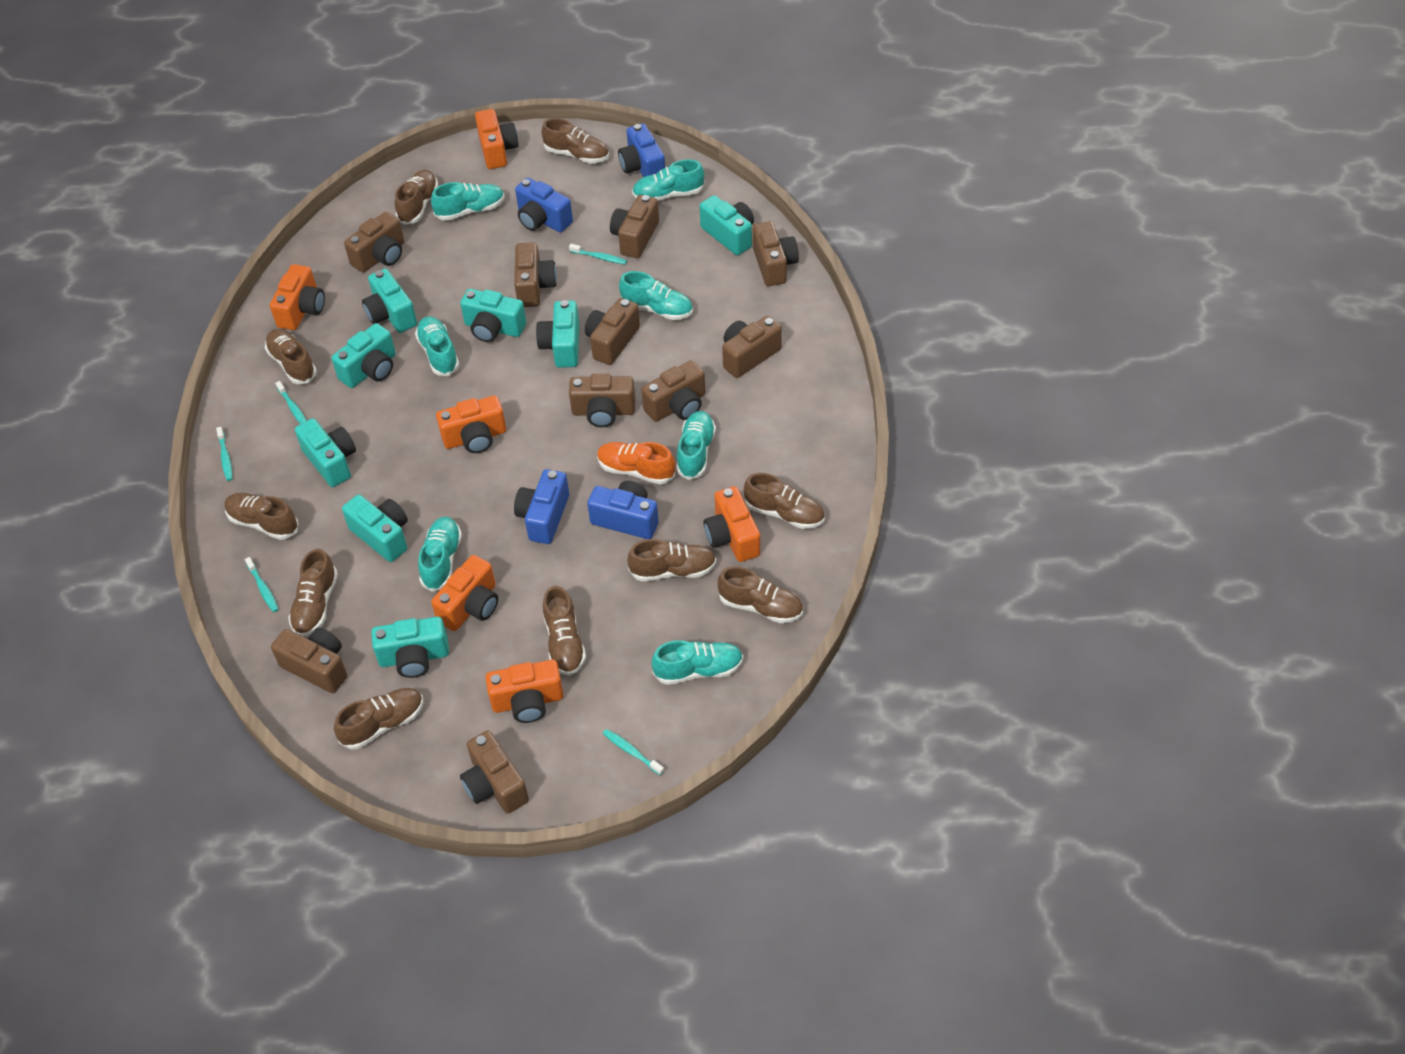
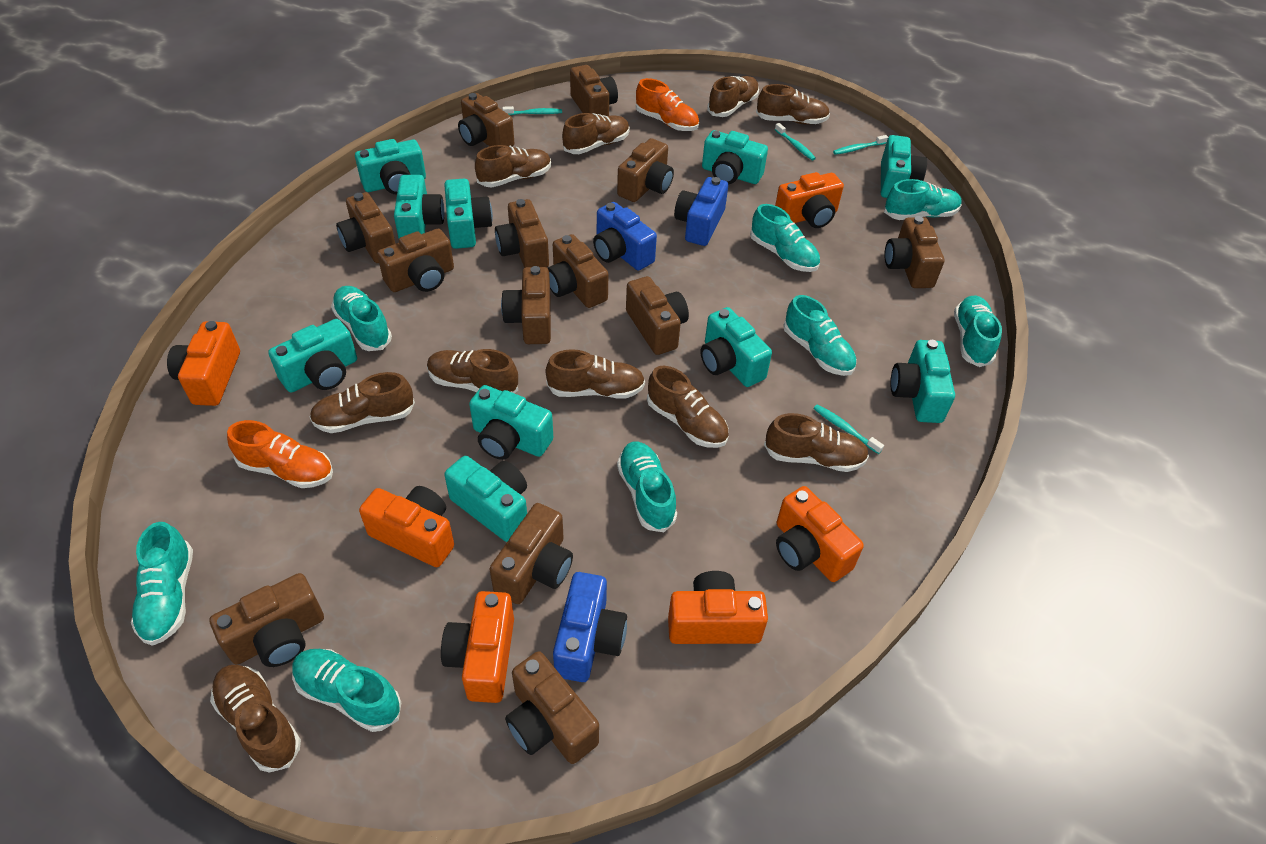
blue camera: 4 -> 3
brown camera: 10 -> 13
orange shoe: 1 -> 2
turquoise camera: 8 -> 10
turquoise shoe: 7 -> 8
turquoise toothbrush: 5 -> 4

